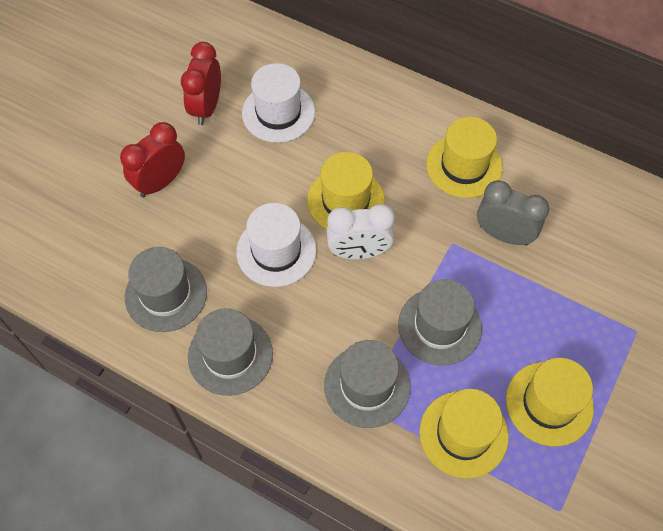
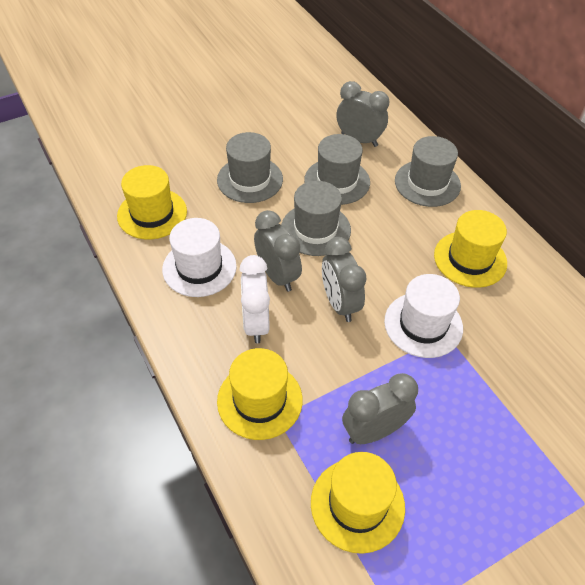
grey clock: 1 -> 4
red clock: 2 -> 0

